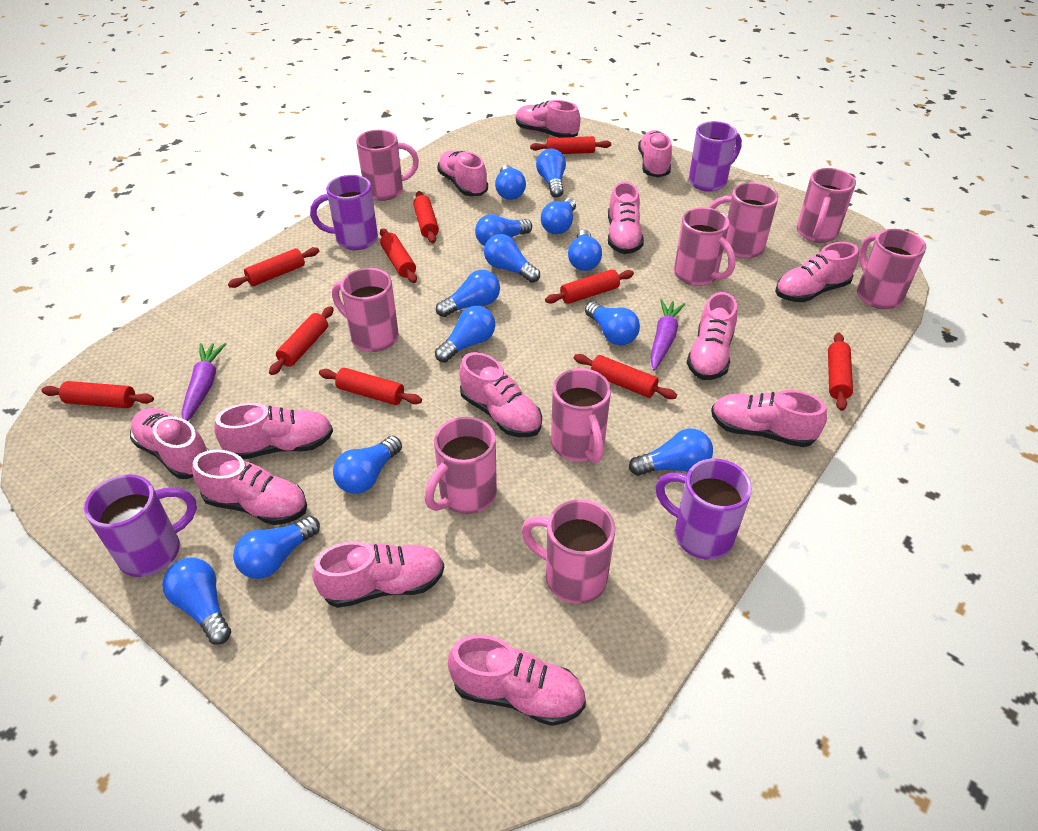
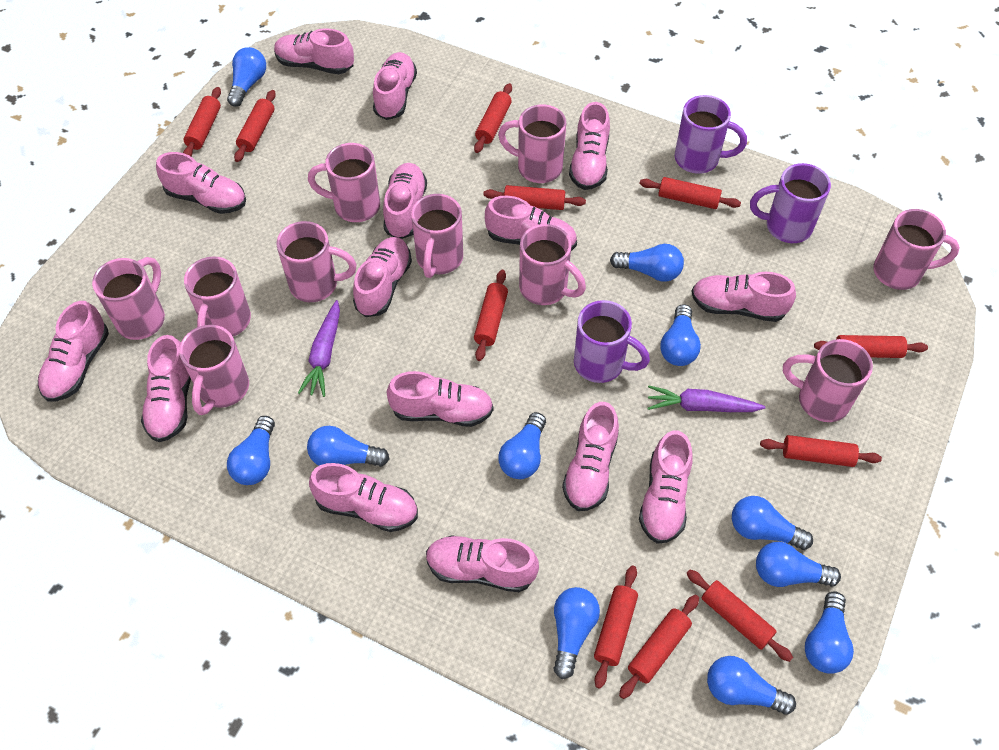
blue light bulb: 13 -> 11
pink mug: 9 -> 10
pink shoe: 13 -> 15
purple mug: 4 -> 3
red rolling pin: 10 -> 11

